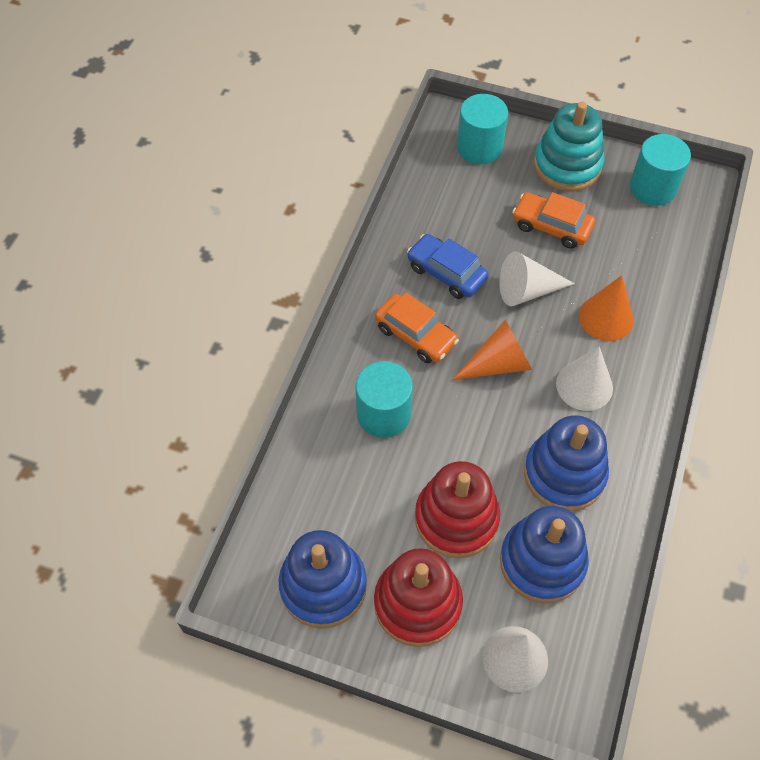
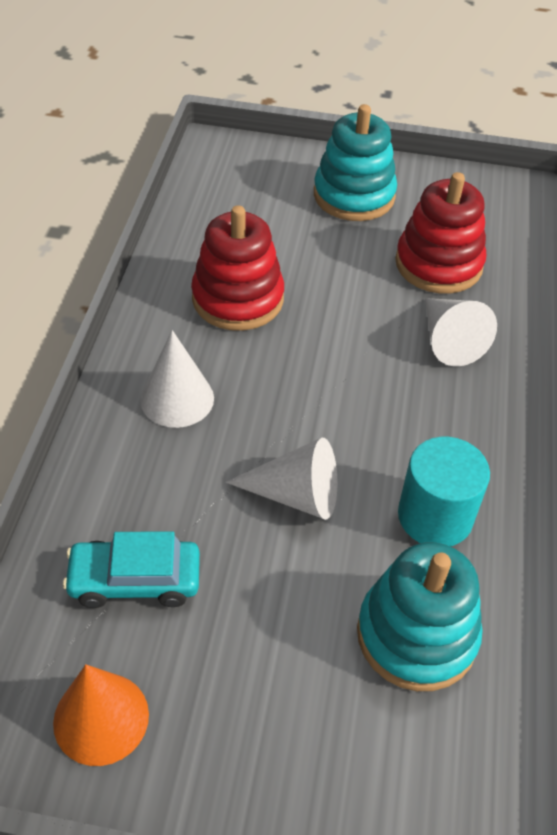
blue car: 1 -> 0
blue stacking toy: 3 -> 0
orange car: 2 -> 0
orange cone: 2 -> 1
turquoise car: 0 -> 1
turquoise cylinder: 3 -> 1
turquoise stacking toy: 1 -> 2

